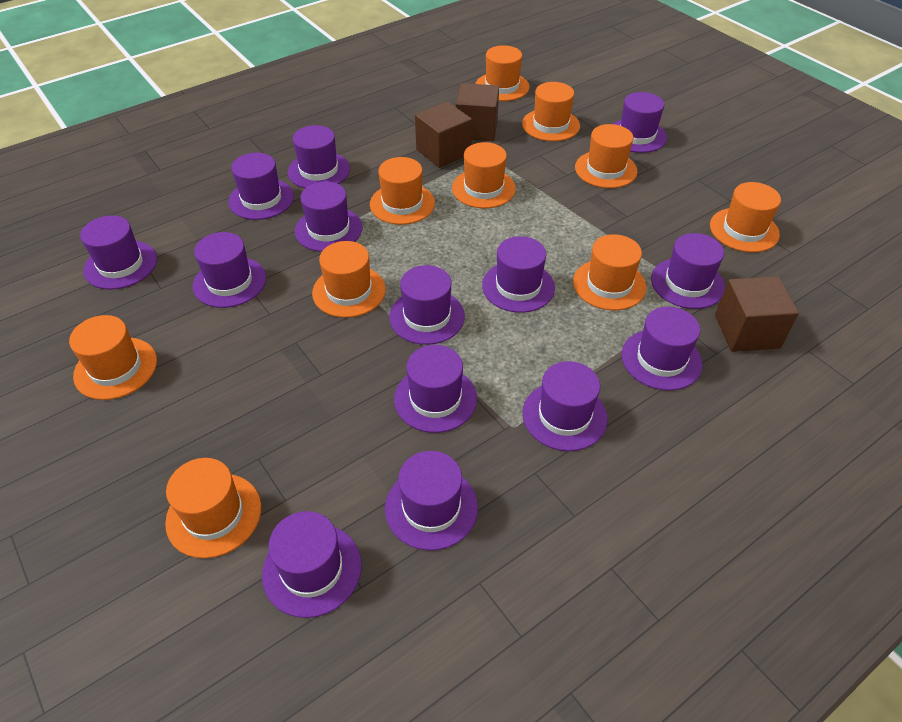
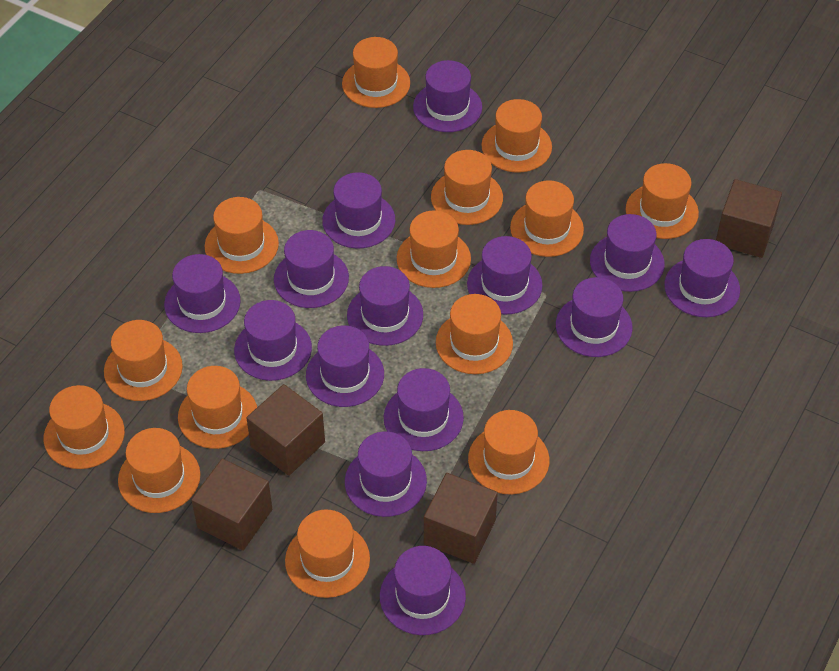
brown cube: 3 -> 4
orange hat: 10 -> 14

